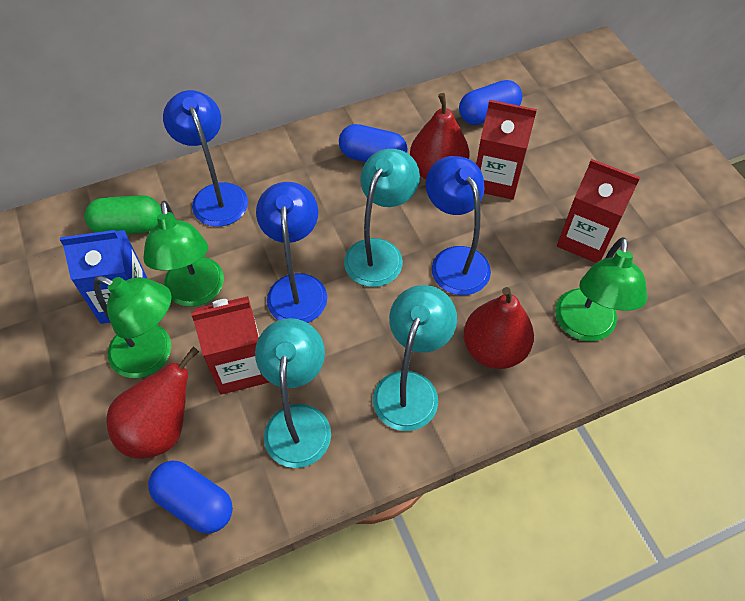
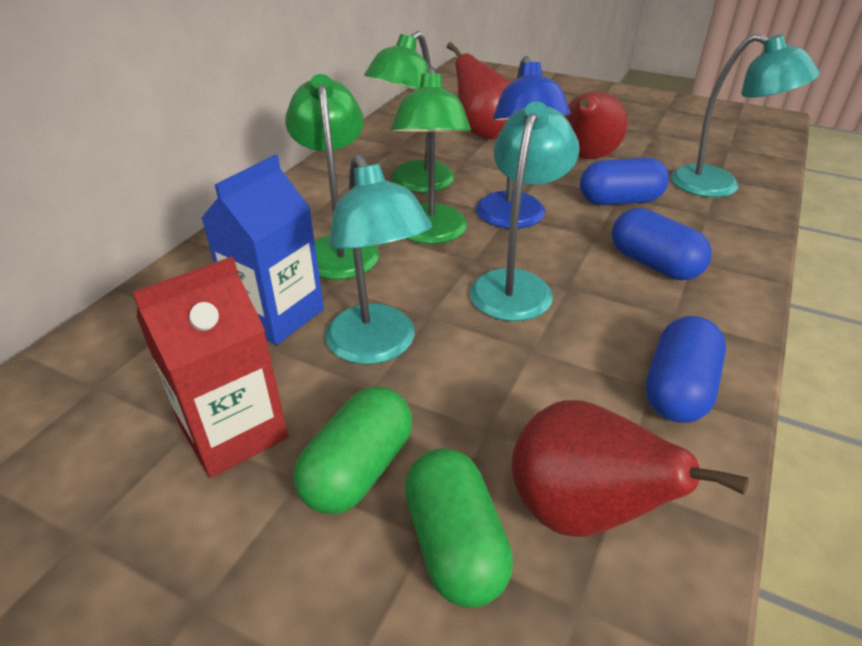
blue lamp: 3 -> 1
green capsule: 1 -> 2
red carton: 3 -> 1

